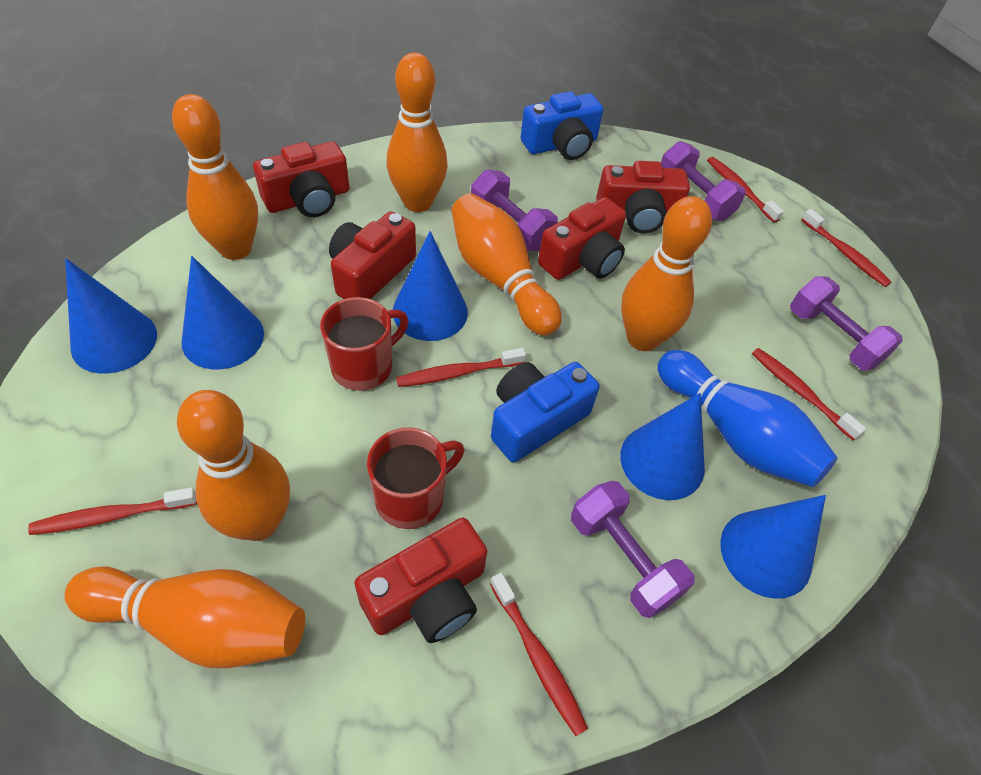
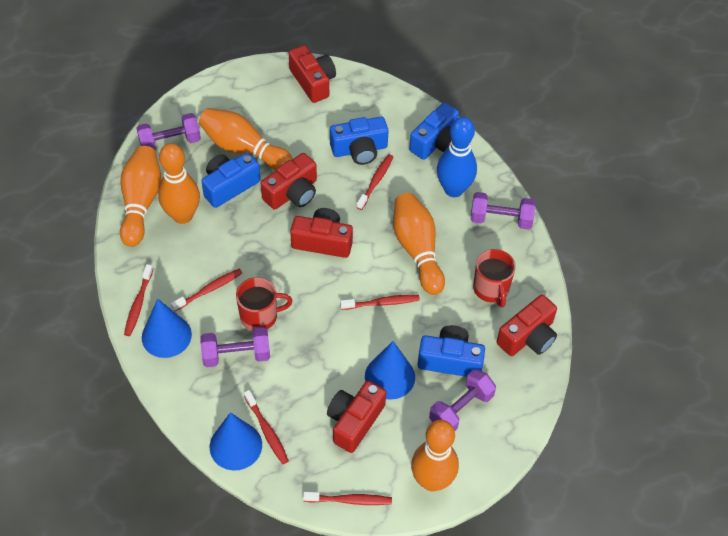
blue camera: 2 -> 4
blue cone: 5 -> 3
orange bowling pin: 6 -> 5

